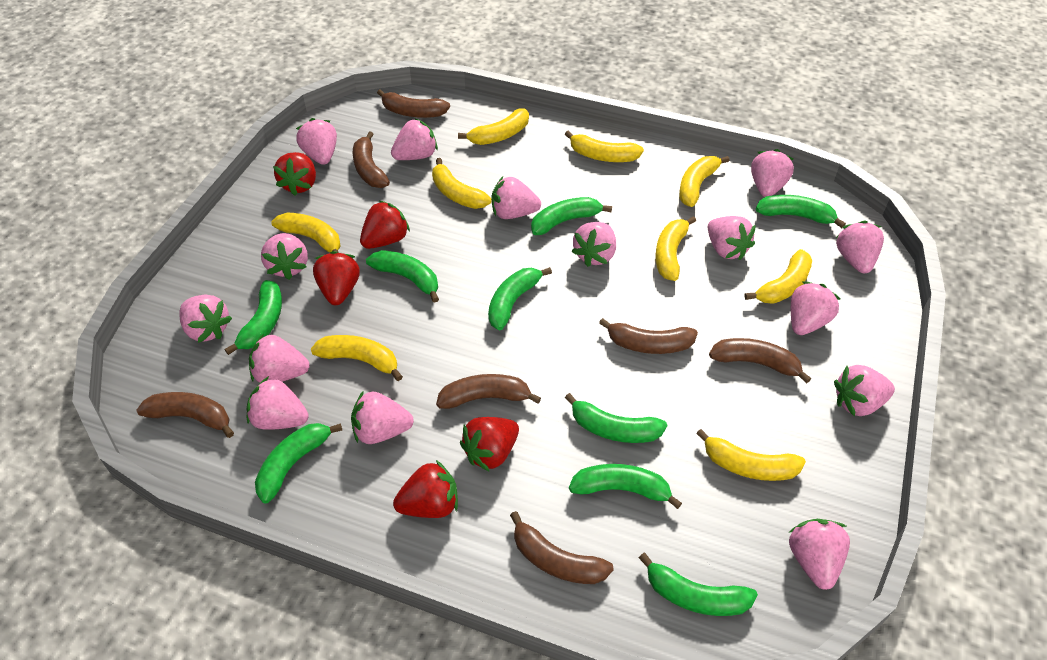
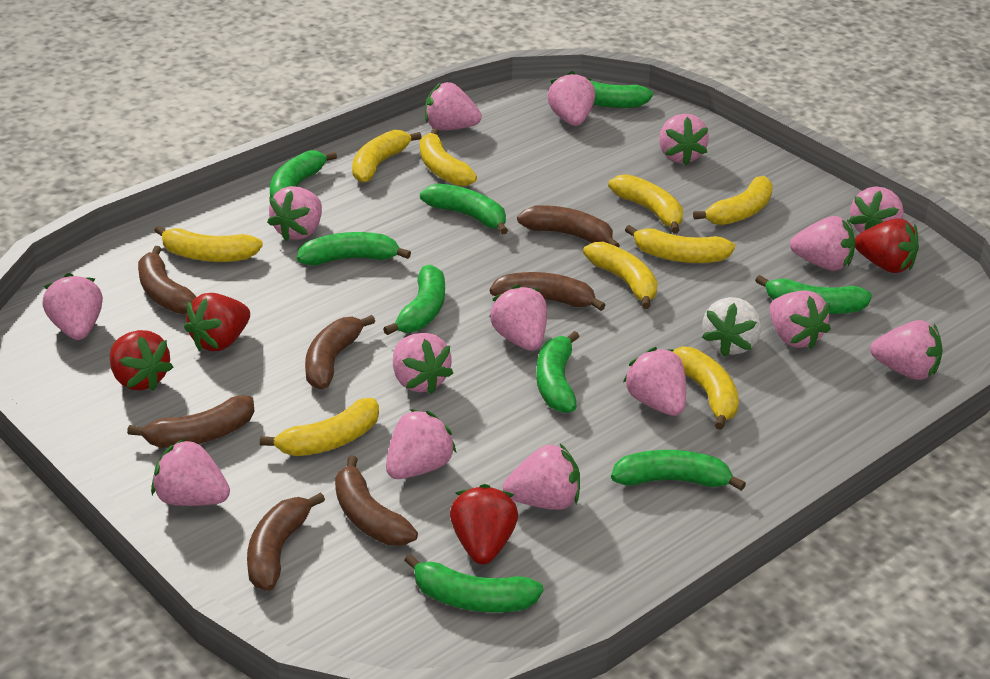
red strawberry: 5 -> 4
white strawberry: 0 -> 1

